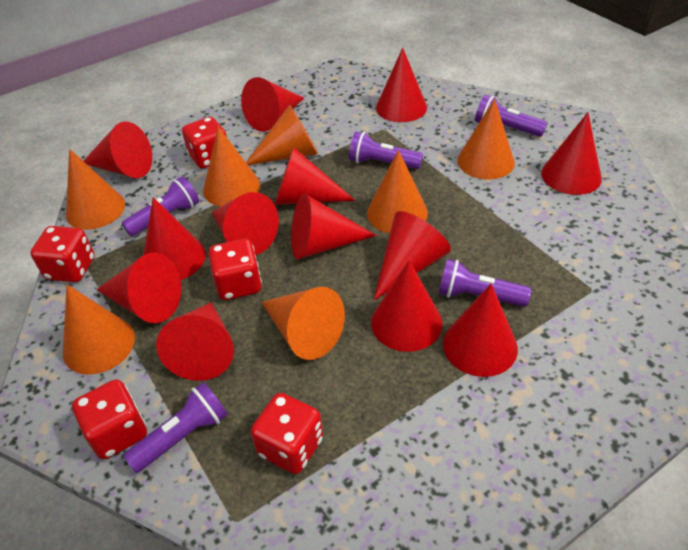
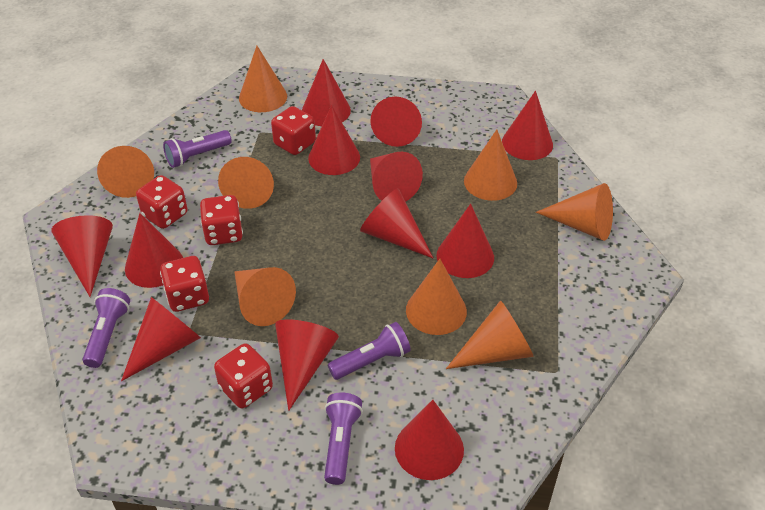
orange cone: 7 -> 8
purple flashlight: 5 -> 4
red cone: 13 -> 12

